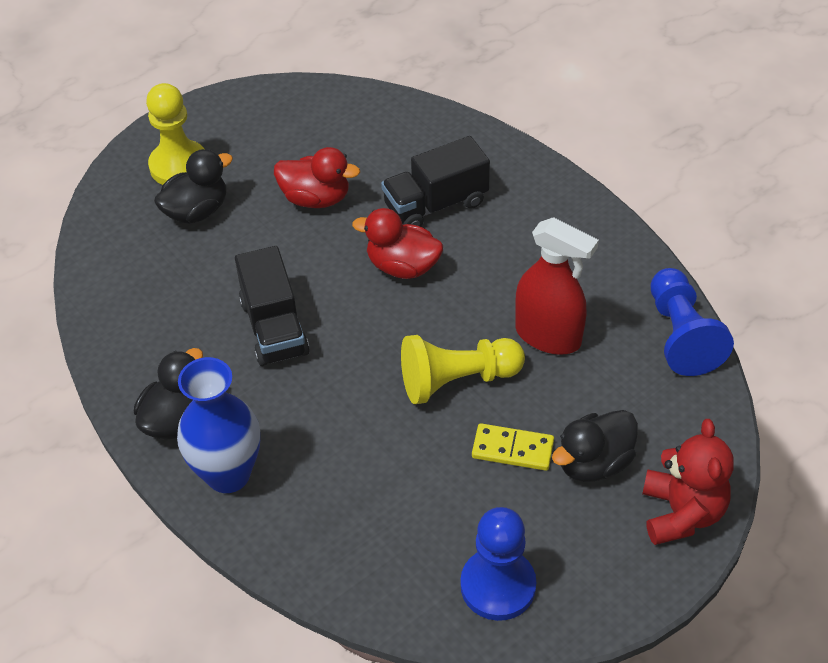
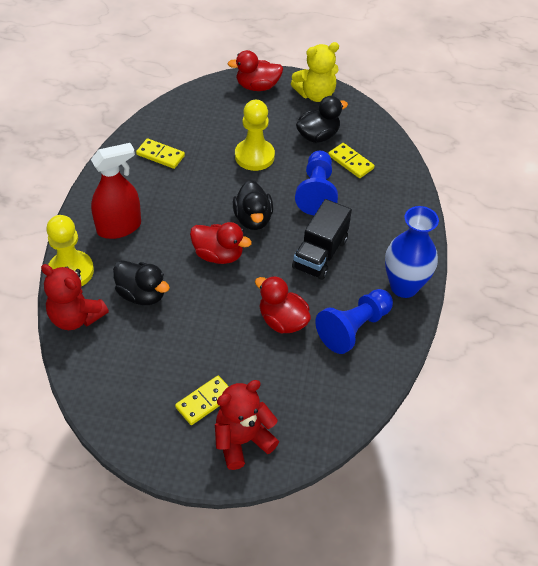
black truck: 2 -> 1
red duck: 2 -> 3
red teddy bear: 1 -> 2
yellow domino: 1 -> 3
yellow teddy bear: 0 -> 1

